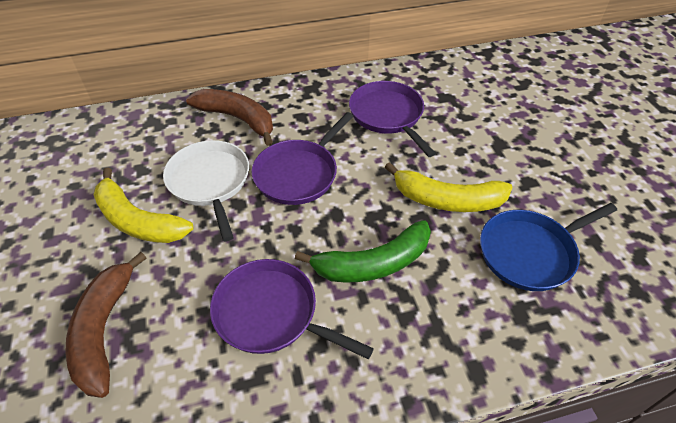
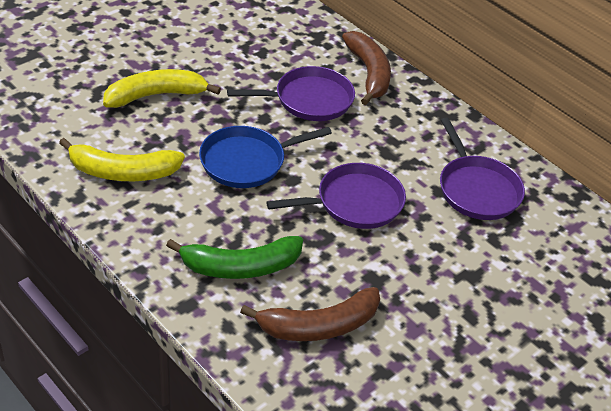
white pan: 1 -> 0

